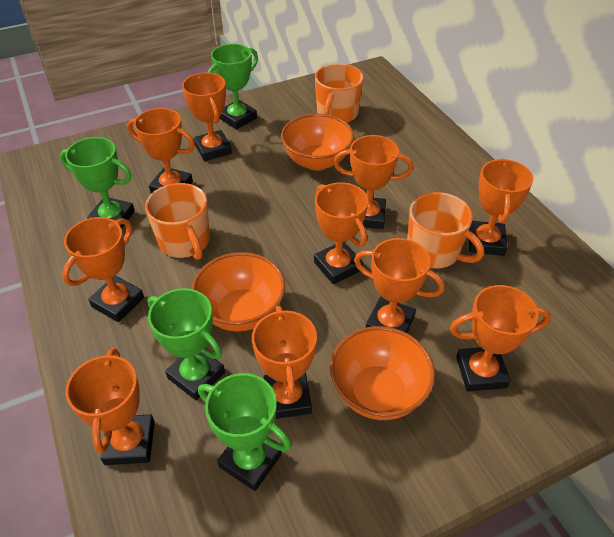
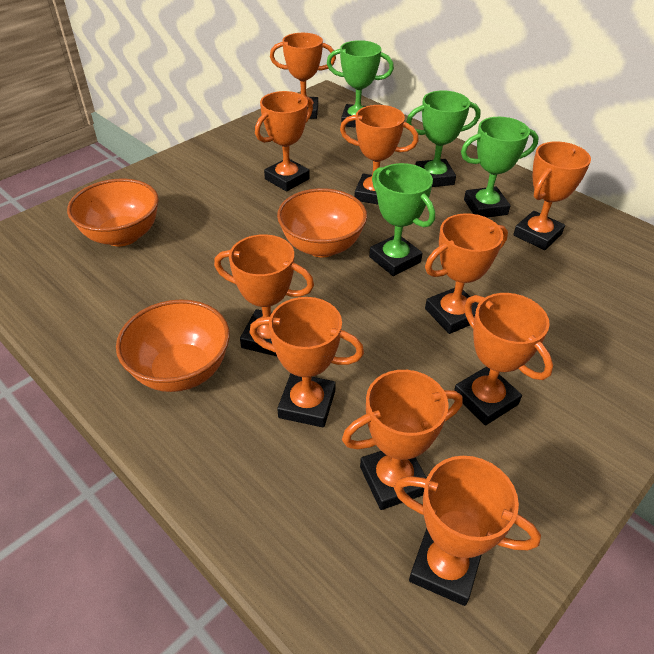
orange mug: 3 -> 0

